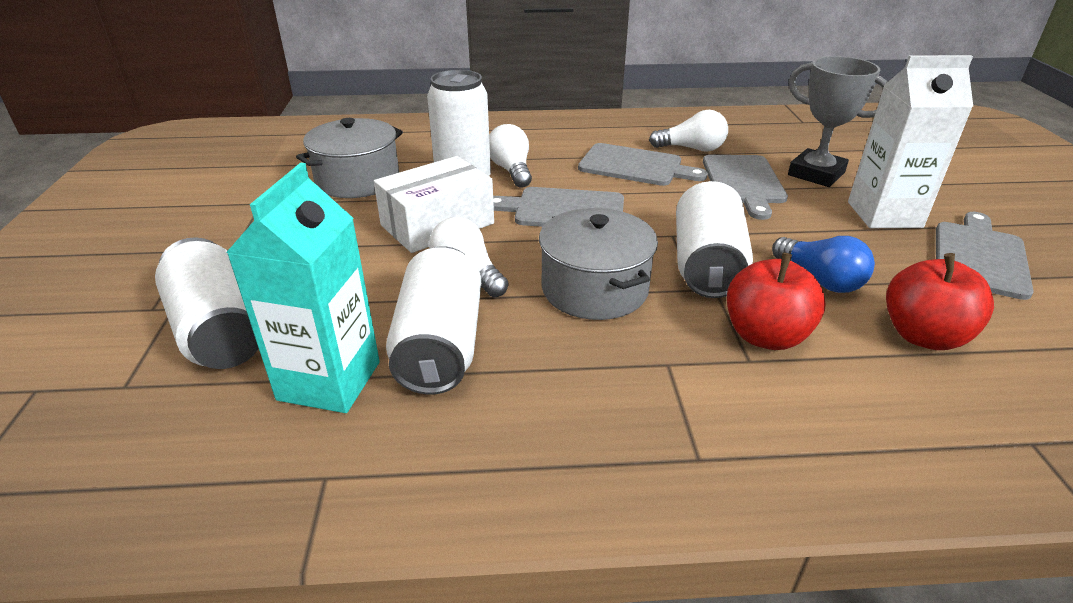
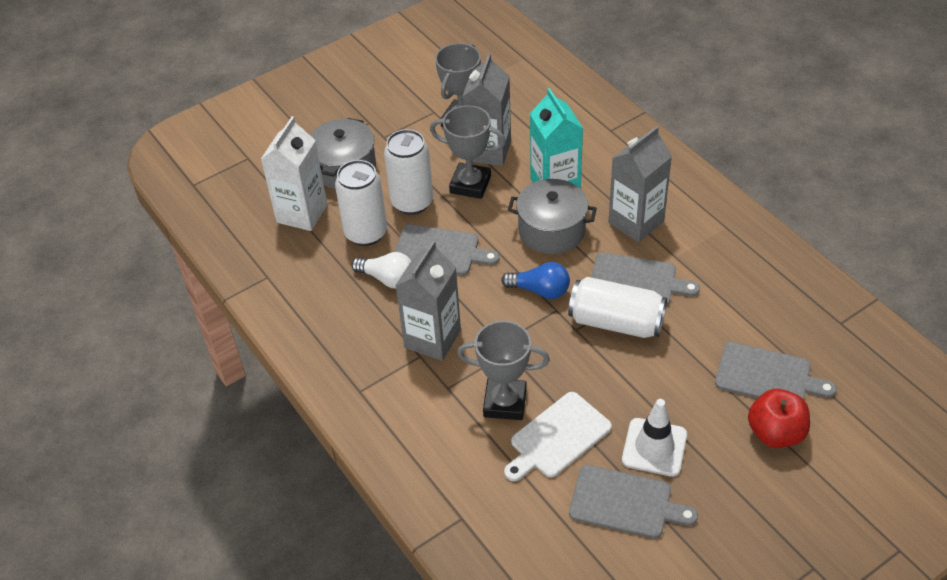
grey carton: 0 -> 3
grey trophy: 1 -> 3
red apple: 2 -> 1
white box: 1 -> 0
white can: 4 -> 3
white cutting board: 0 -> 1
white light bulb: 3 -> 1
white traffic cone: 0 -> 1

